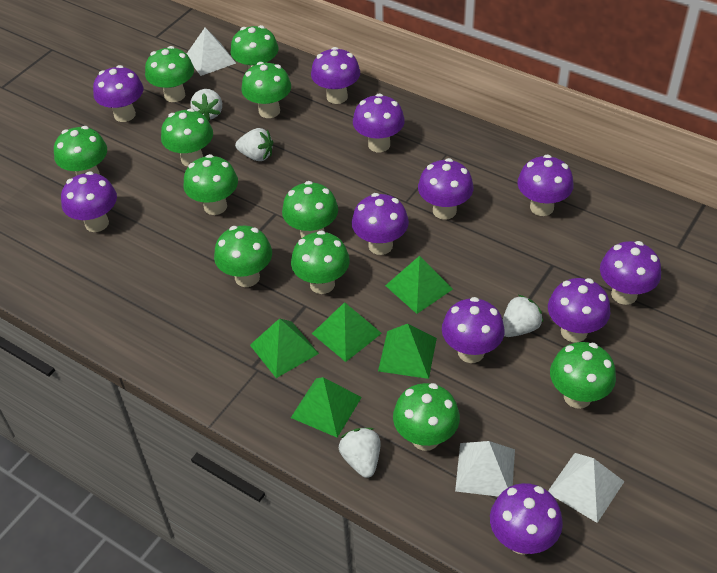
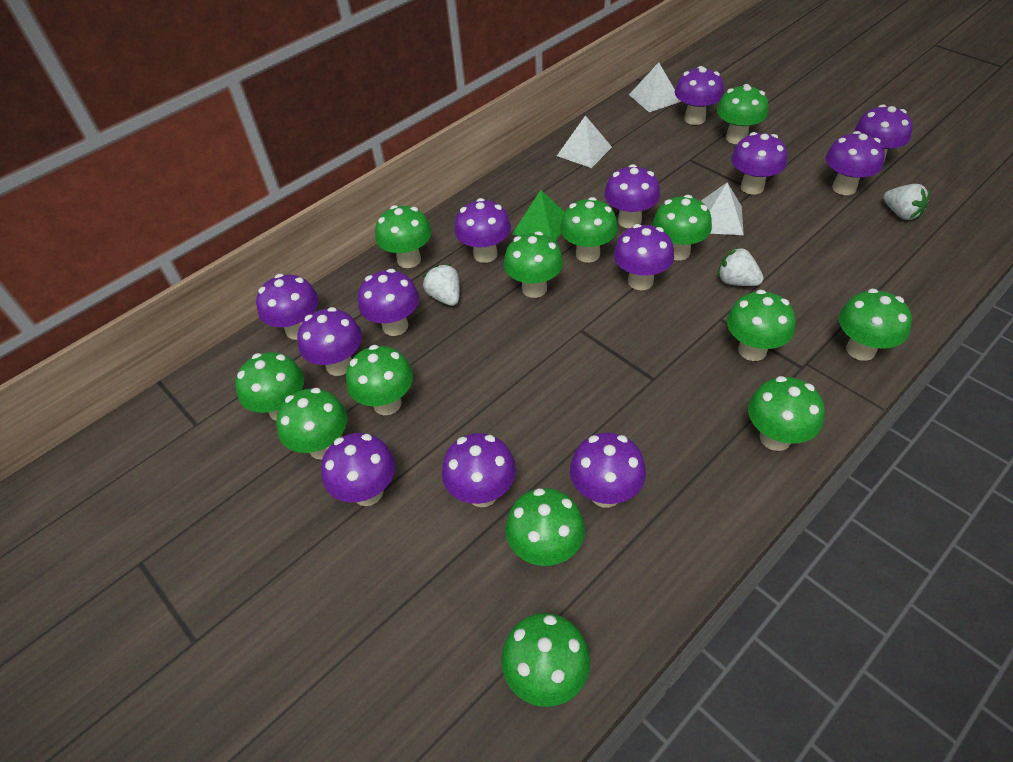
green mushroom: 11 -> 13
green pyramid: 5 -> 1
purple mushroom: 11 -> 13
white strawberry: 4 -> 3

